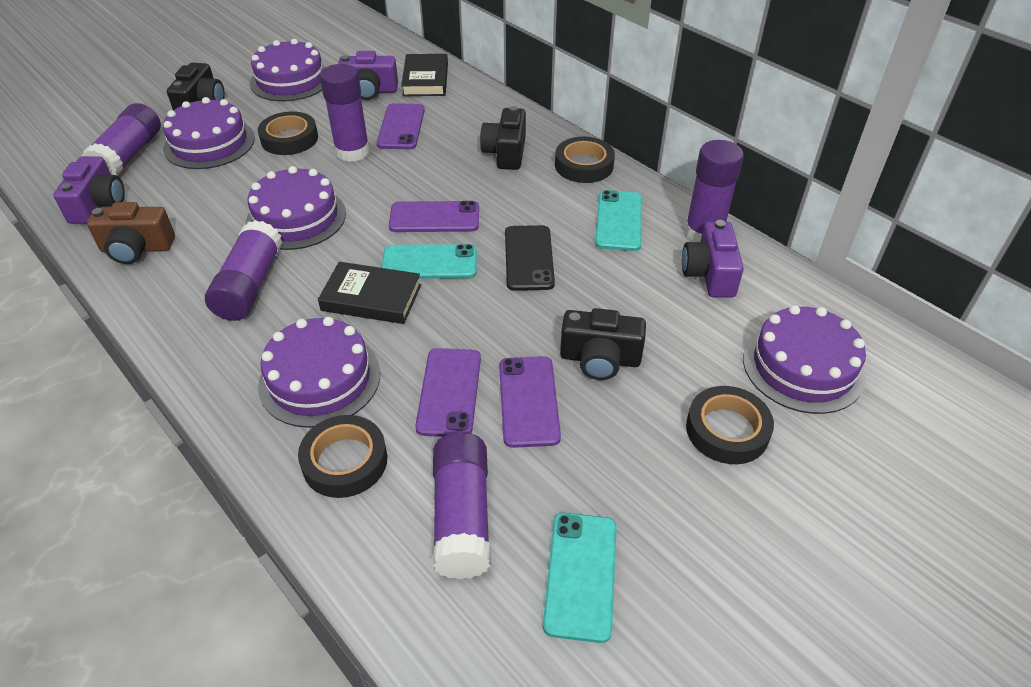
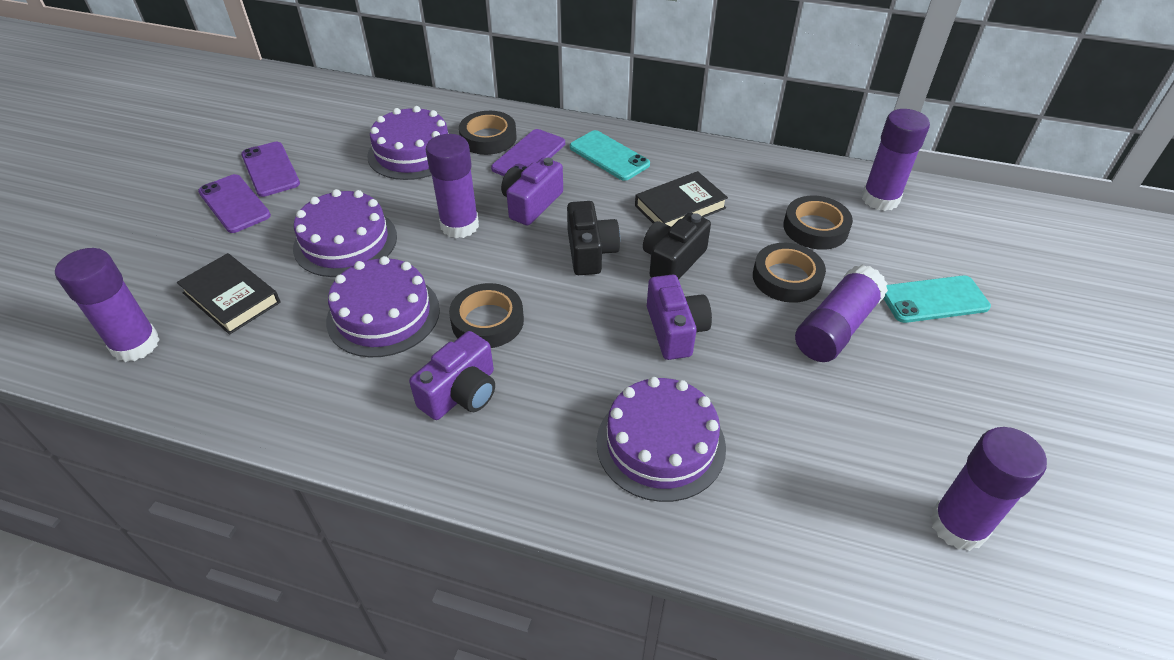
black camera: 3 -> 2
black phone: 1 -> 0
brown camera: 1 -> 0
purple cake: 5 -> 4
purple phone: 4 -> 3
turquoise phone: 3 -> 2

